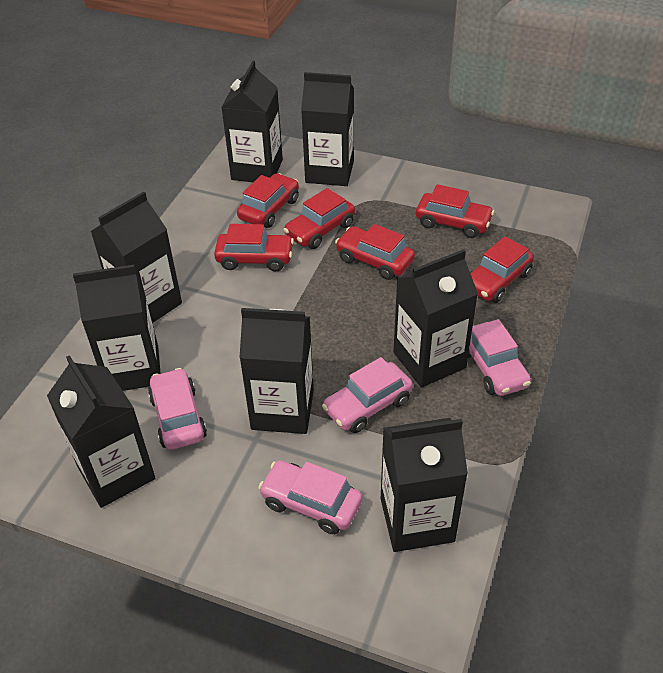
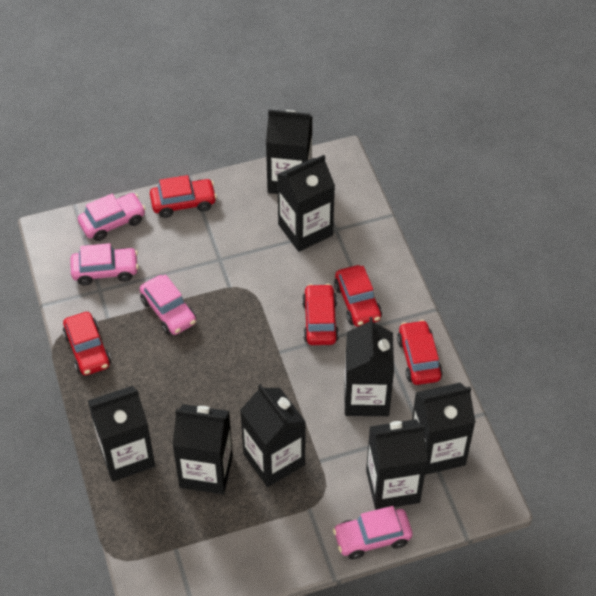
red car: 6 -> 5

